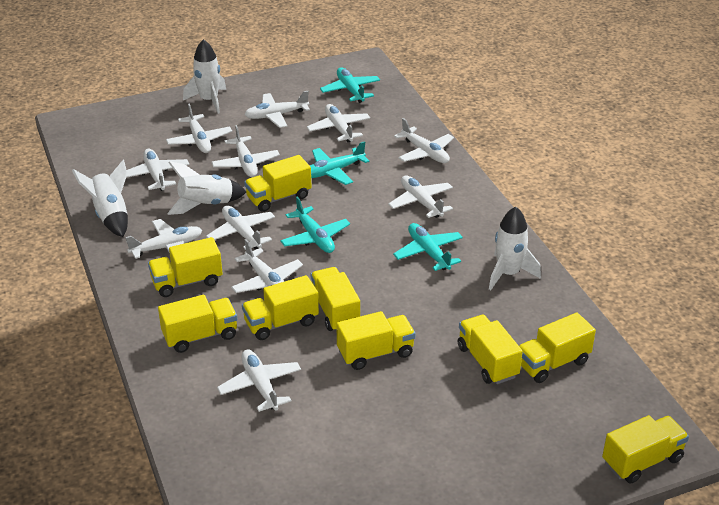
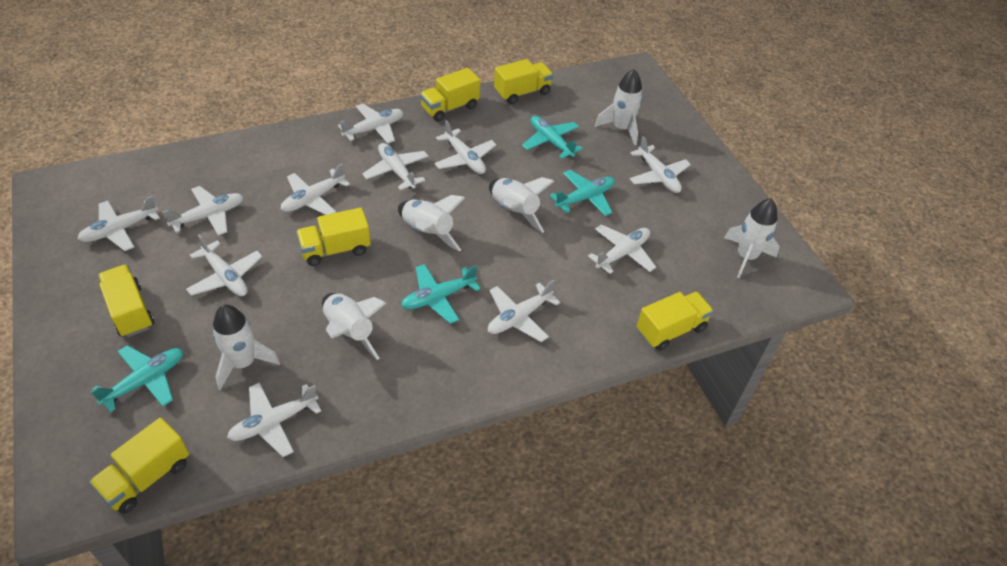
white rocket: 4 -> 6
yellow truck: 9 -> 6

